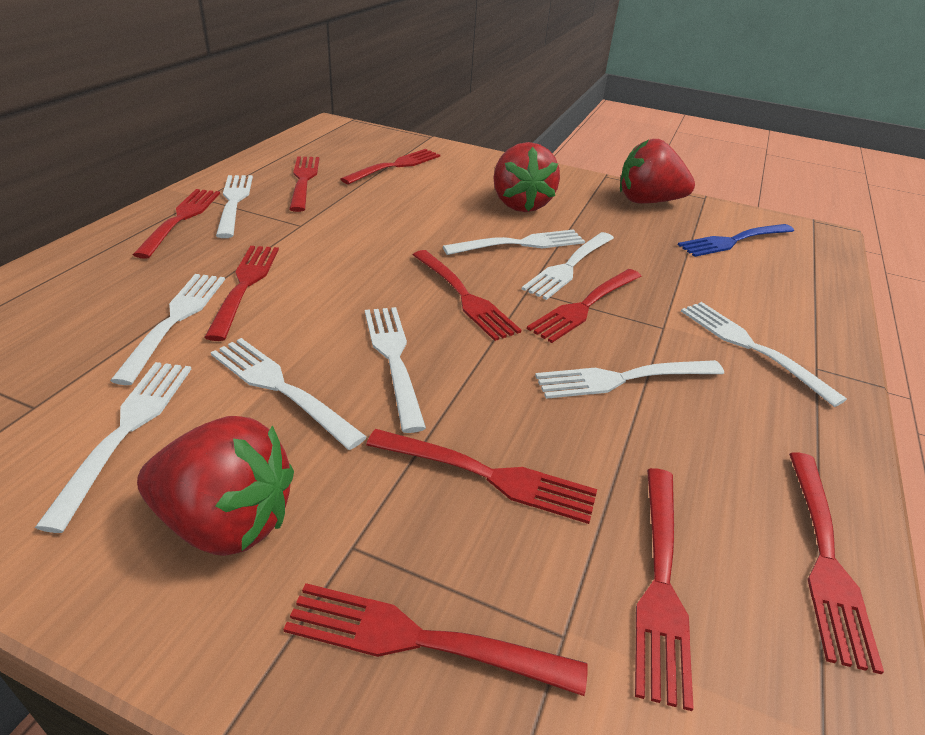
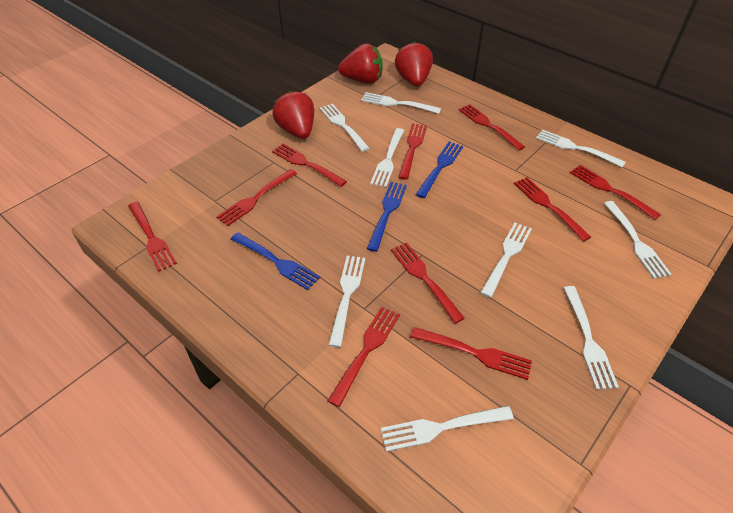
blue fork: 1 -> 3

